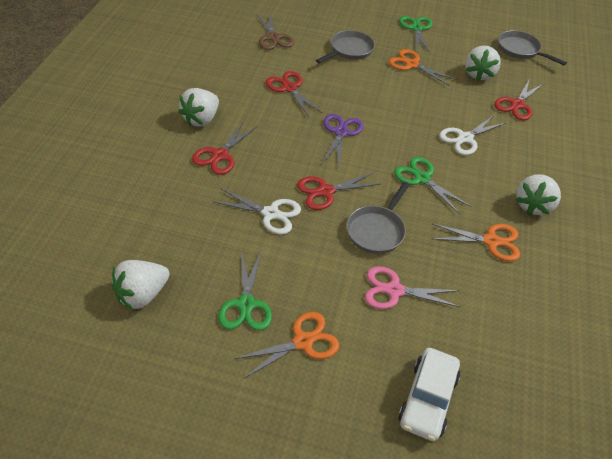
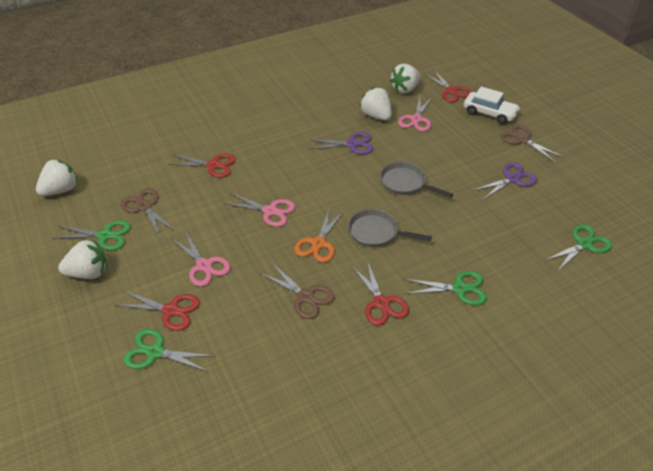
brown scissors: 1 -> 3
green scissors: 3 -> 4
grey pan: 3 -> 2
orange scissors: 3 -> 1
pink scissors: 1 -> 3
purple scissors: 1 -> 2
white scissors: 2 -> 0

